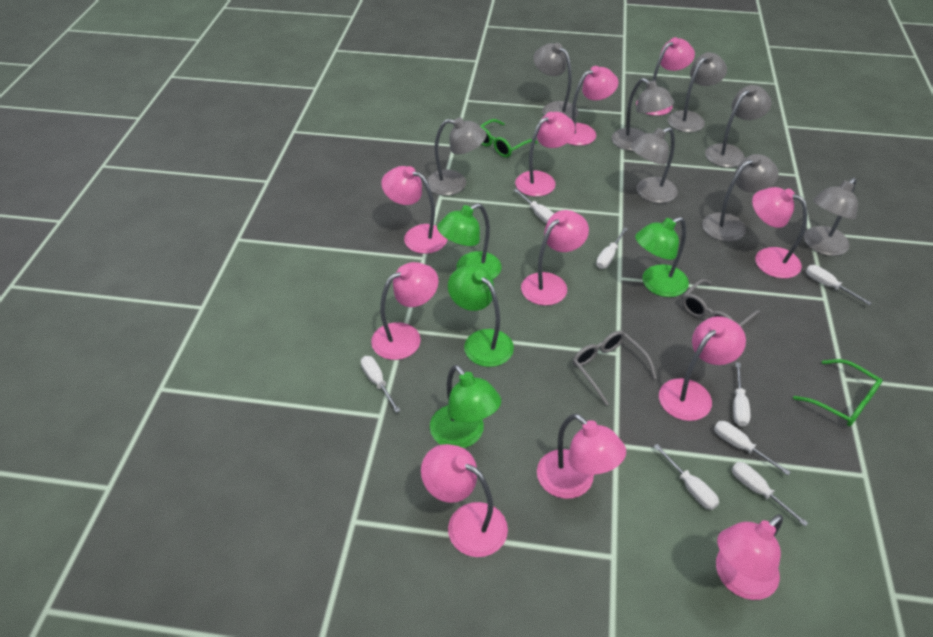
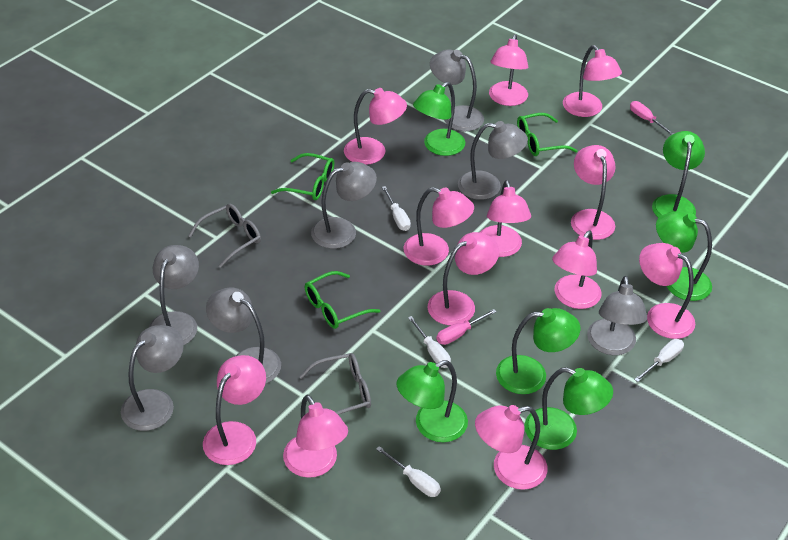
green glasses: 2 -> 3
green lamp: 4 -> 6
grey lamp: 8 -> 7
pink lamp: 11 -> 12
pink screwdriver: 0 -> 2
white screwdriver: 8 -> 4

